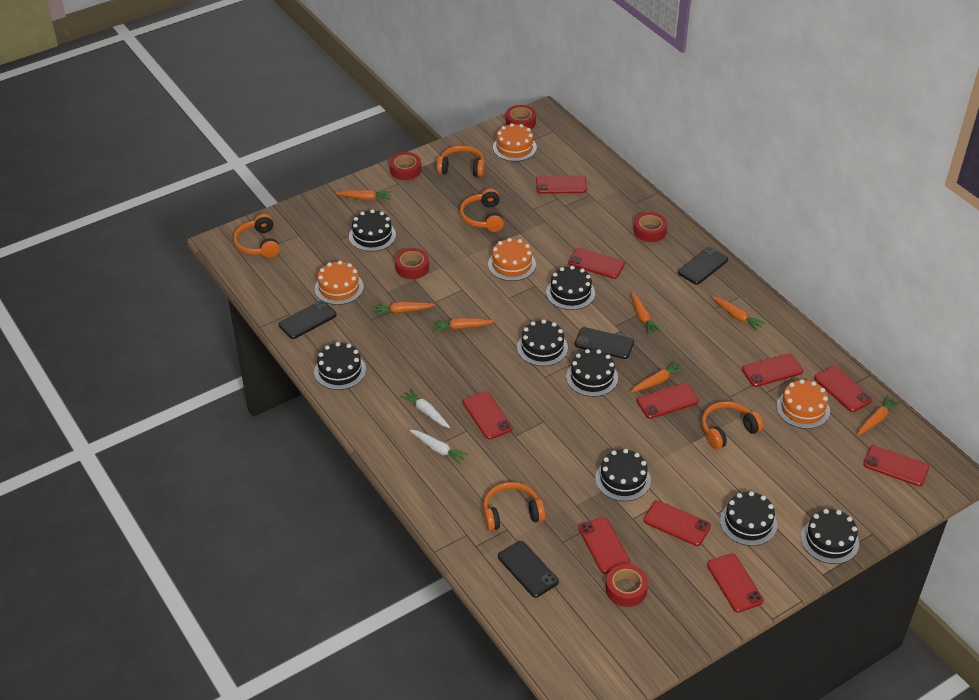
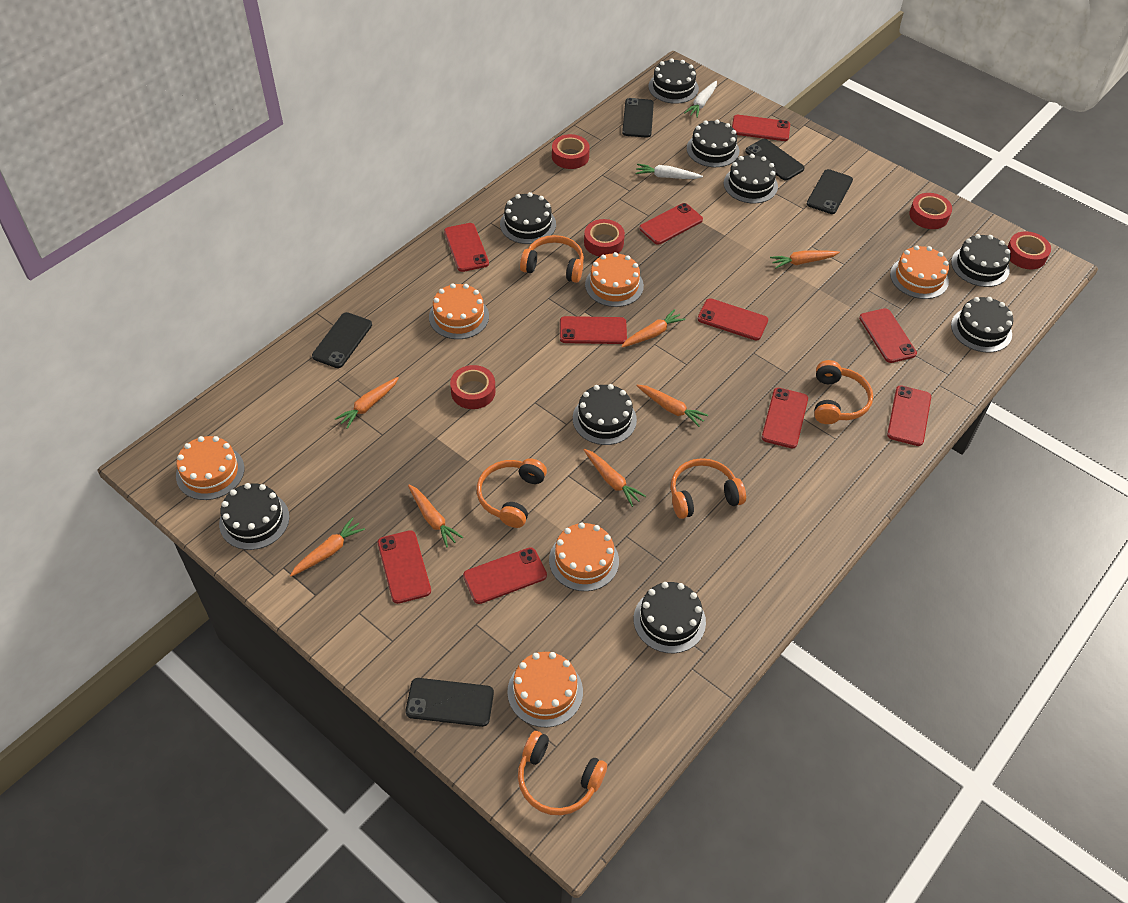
black cake: 8 -> 9
black phone: 4 -> 5
orange cake: 4 -> 6

